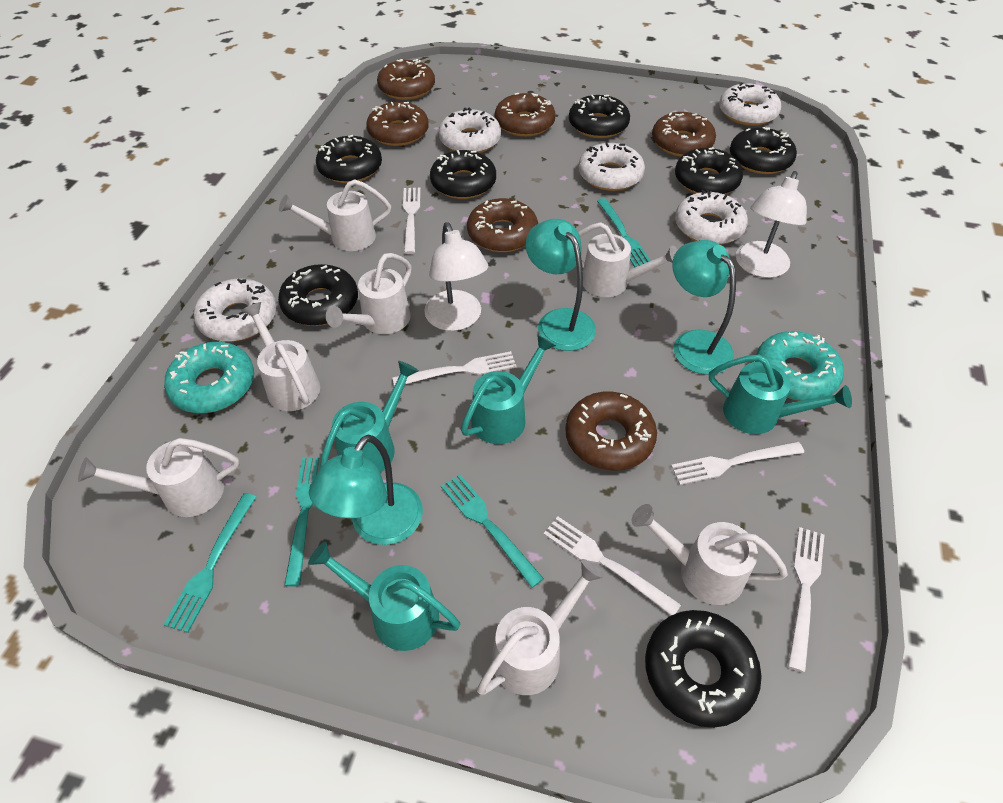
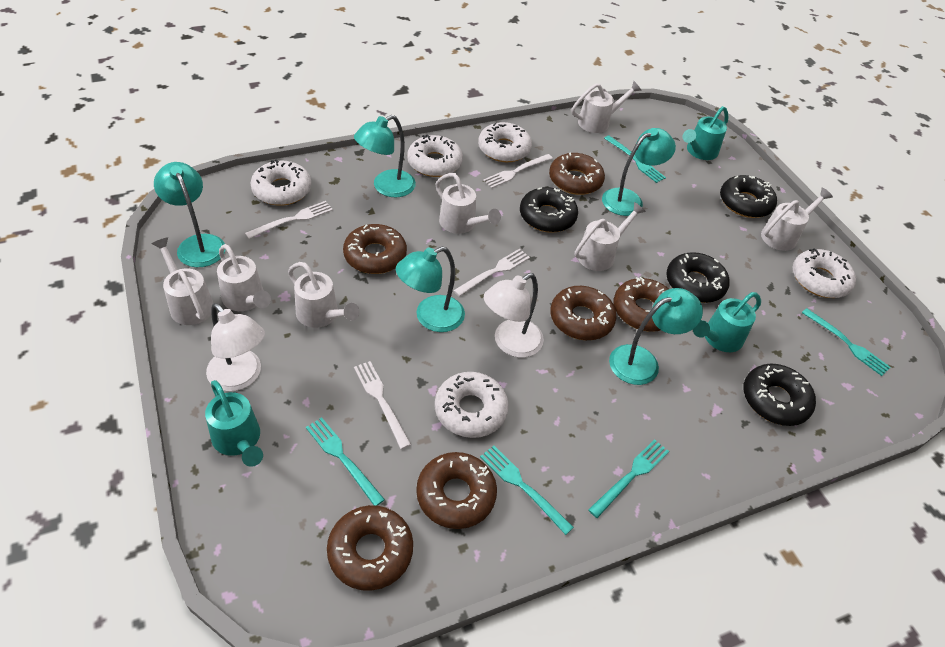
black donut: 7 -> 4
turquoise donut: 2 -> 0
turquoise fork: 4 -> 5
turquoise lamp: 3 -> 5
turquoise watering can: 4 -> 3
white fork: 5 -> 4

